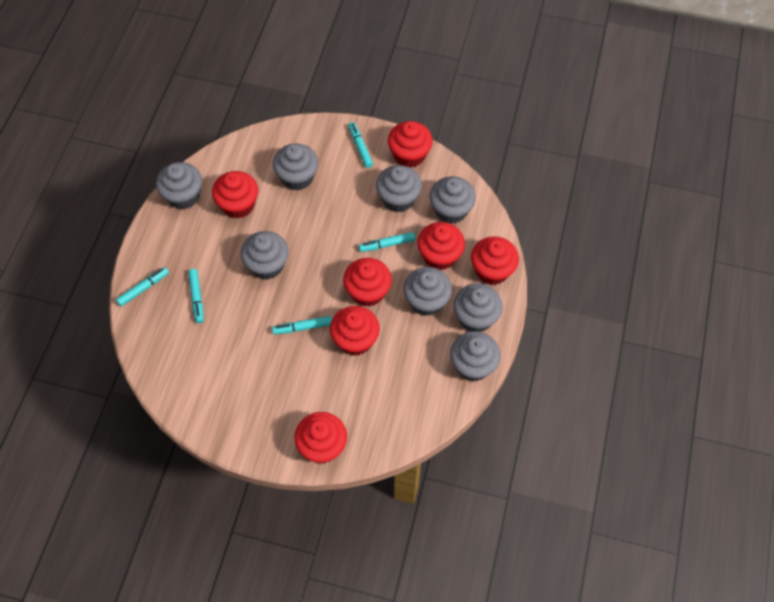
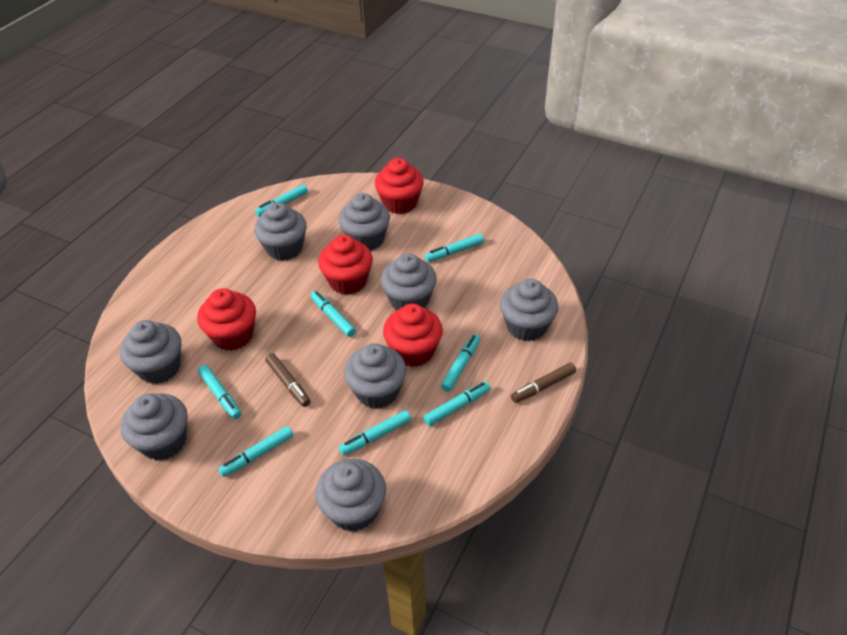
brown marker: 0 -> 2
red cupcake: 7 -> 4
turquoise marker: 5 -> 8

